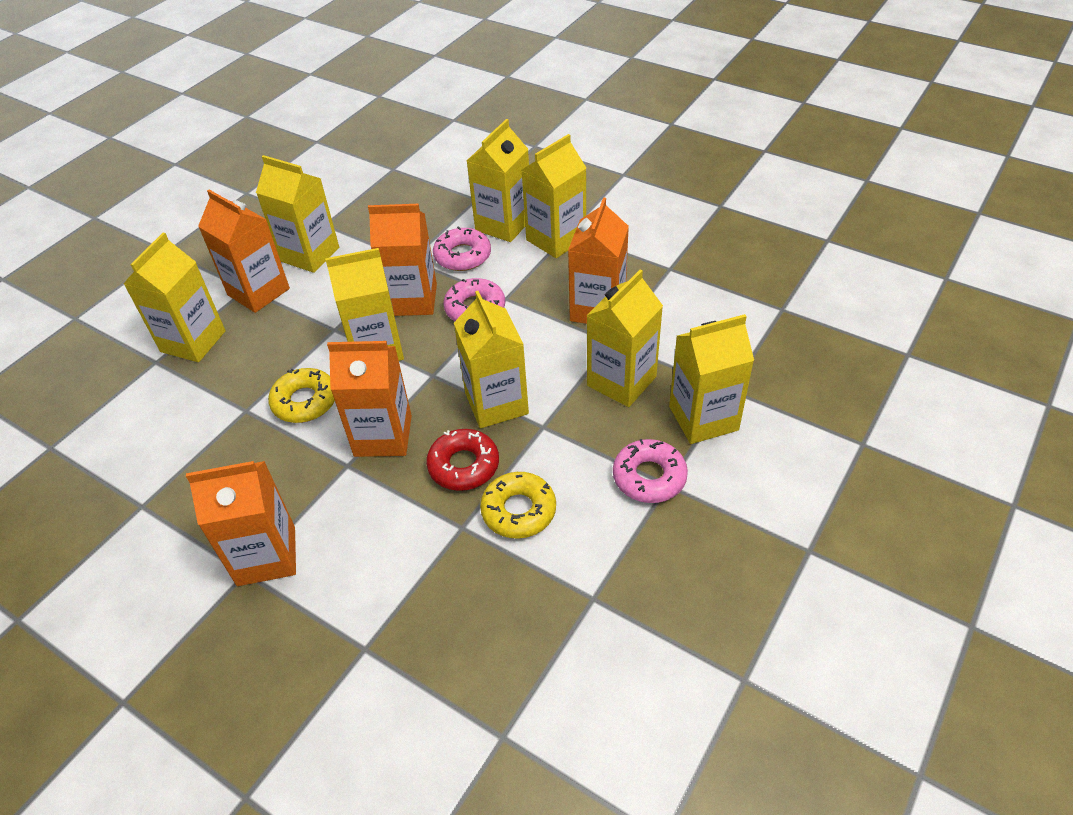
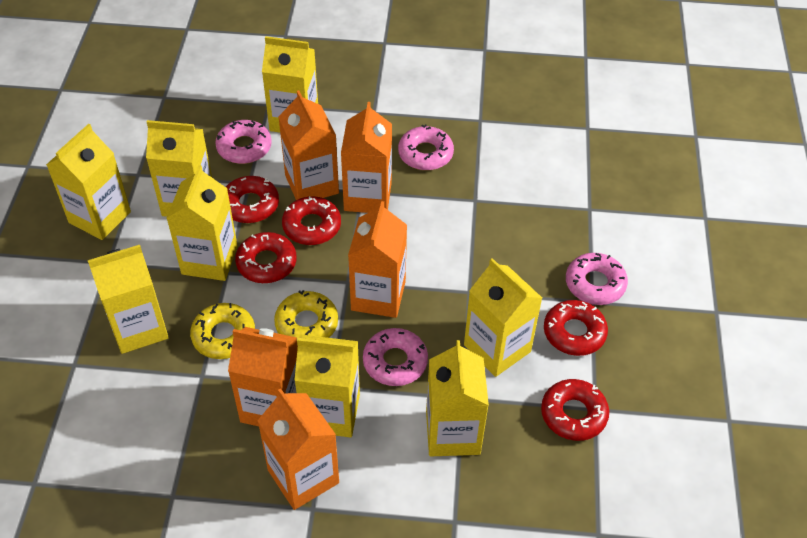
pink donut: 3 -> 4
red donut: 1 -> 5

